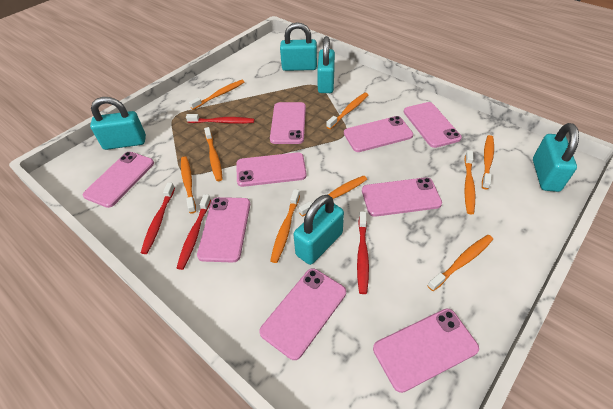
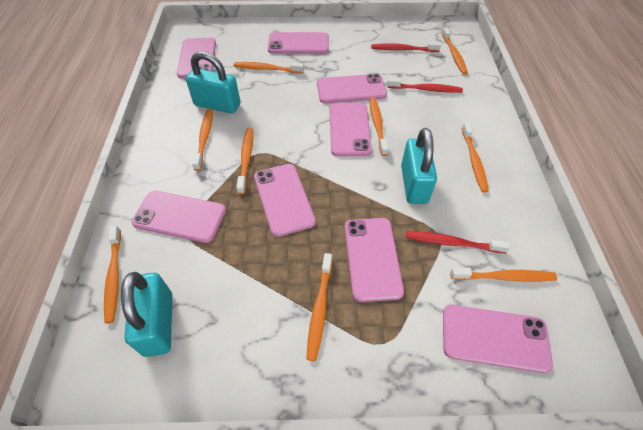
pink phone: 9 -> 8
red toothbrush: 4 -> 3
turquoise padlock: 5 -> 3

